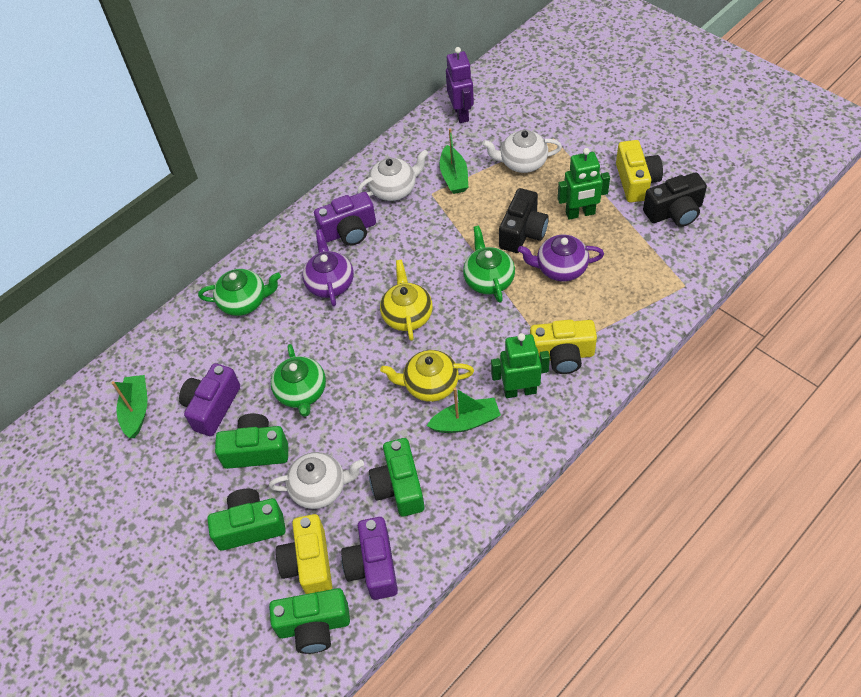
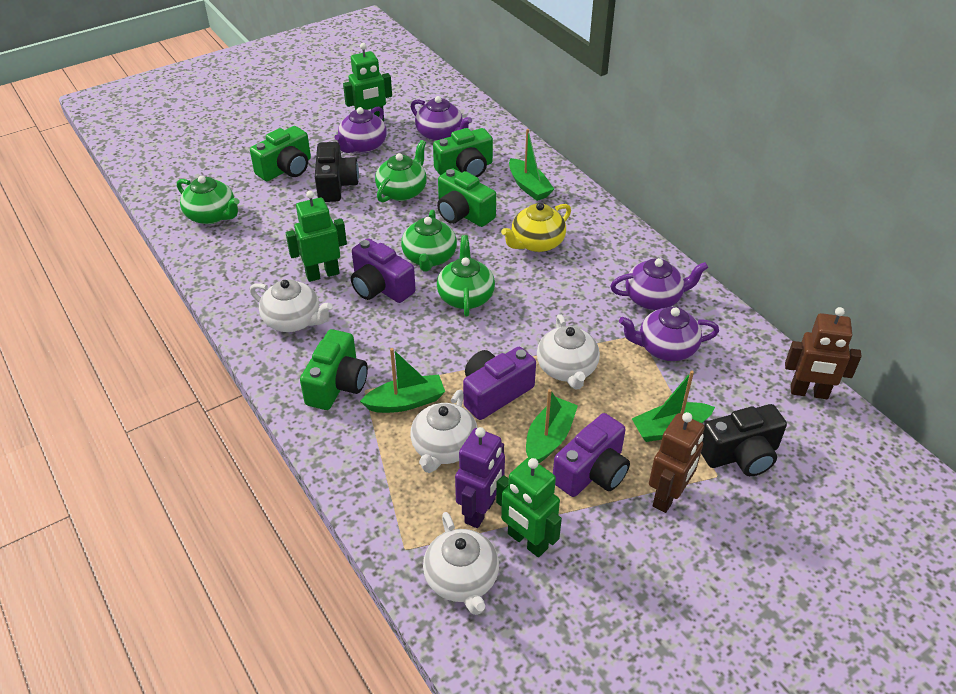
brown robot: 0 -> 2
green boat: 3 -> 4
green robot: 2 -> 3
green teapot: 3 -> 4
purple teapot: 2 -> 4
white teapot: 3 -> 4
yellow camera: 3 -> 0
yellow teapot: 2 -> 1

